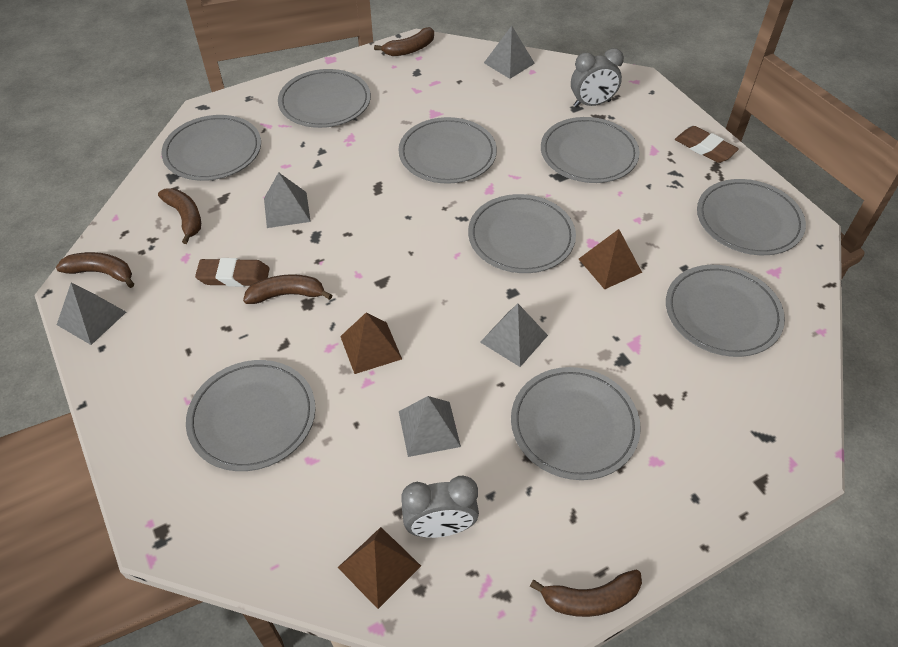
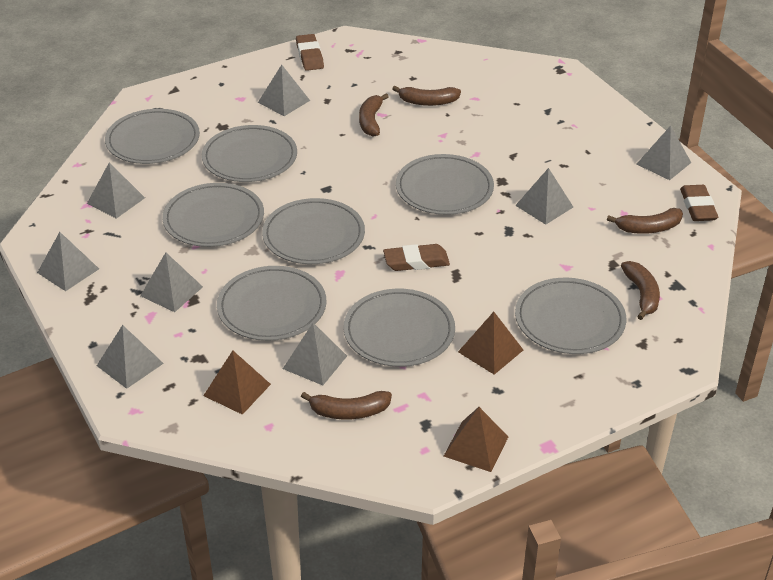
brown eraser: 2 -> 3
grey clock: 2 -> 0
grey plate: 9 -> 8
grey pyramid: 5 -> 8

